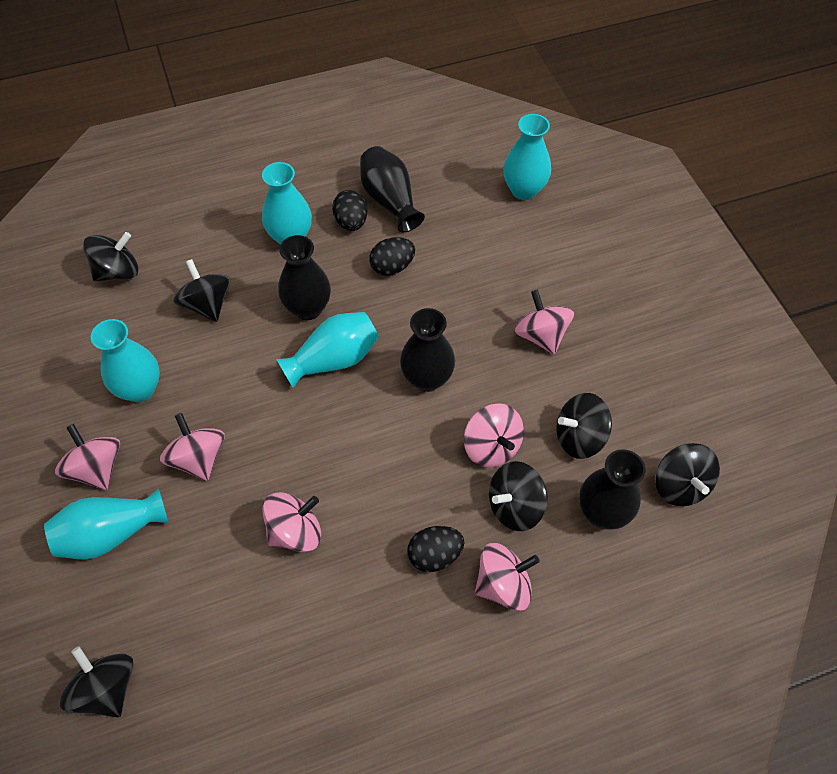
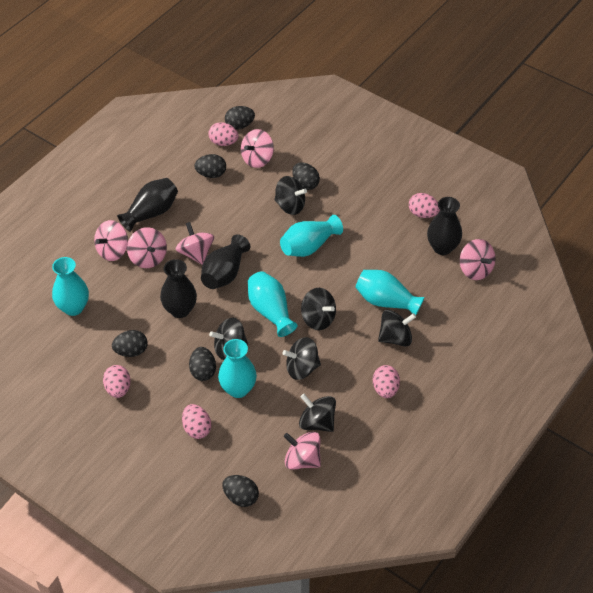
black egg: 3 -> 6
pink egg: 0 -> 5

